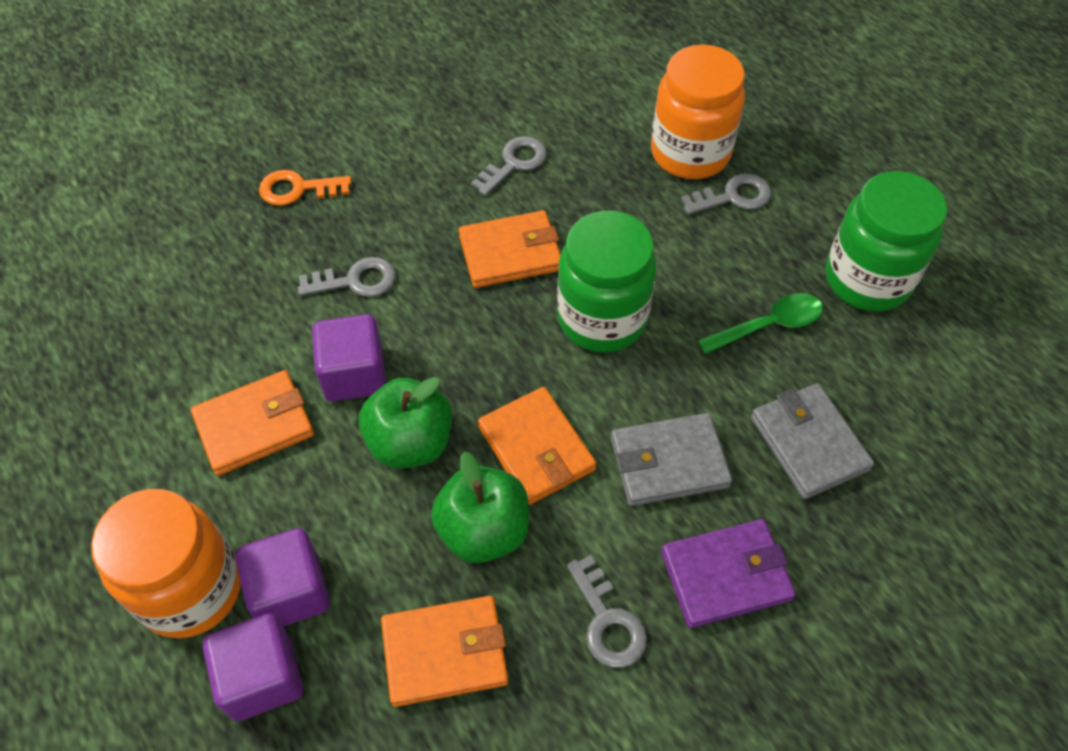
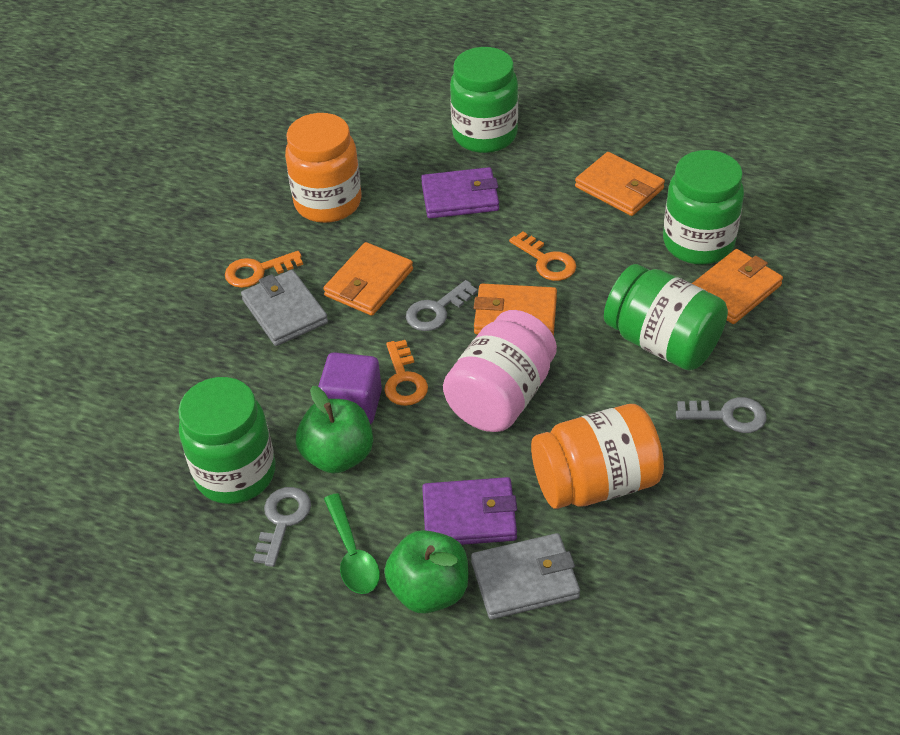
green jar: 2 -> 4
grey key: 4 -> 3
orange key: 1 -> 3
pink jar: 0 -> 1
purple cube: 3 -> 1
purple wallet: 1 -> 2

